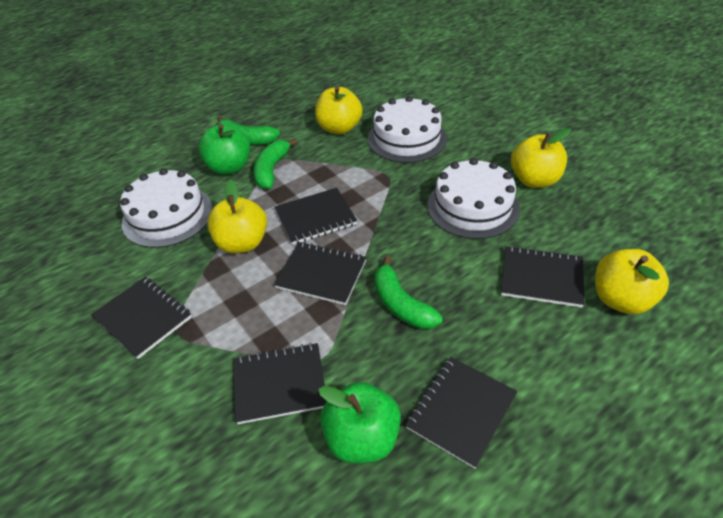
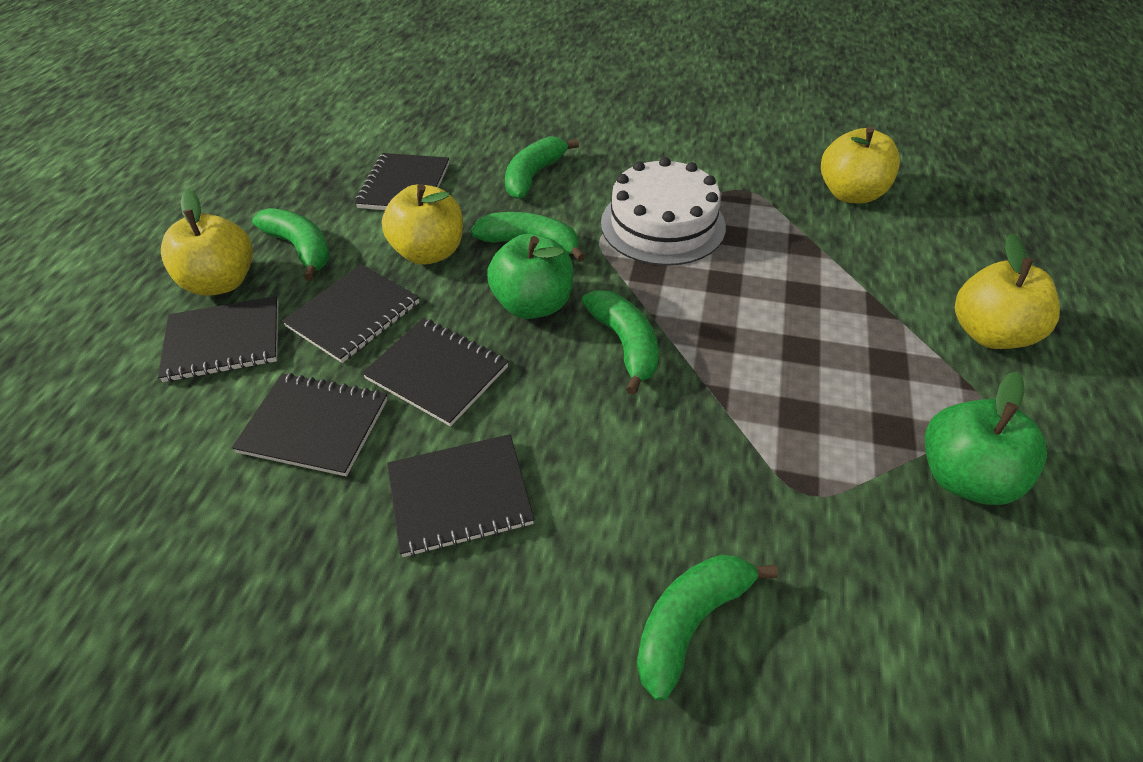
green banana: 3 -> 5
white cake: 3 -> 1

